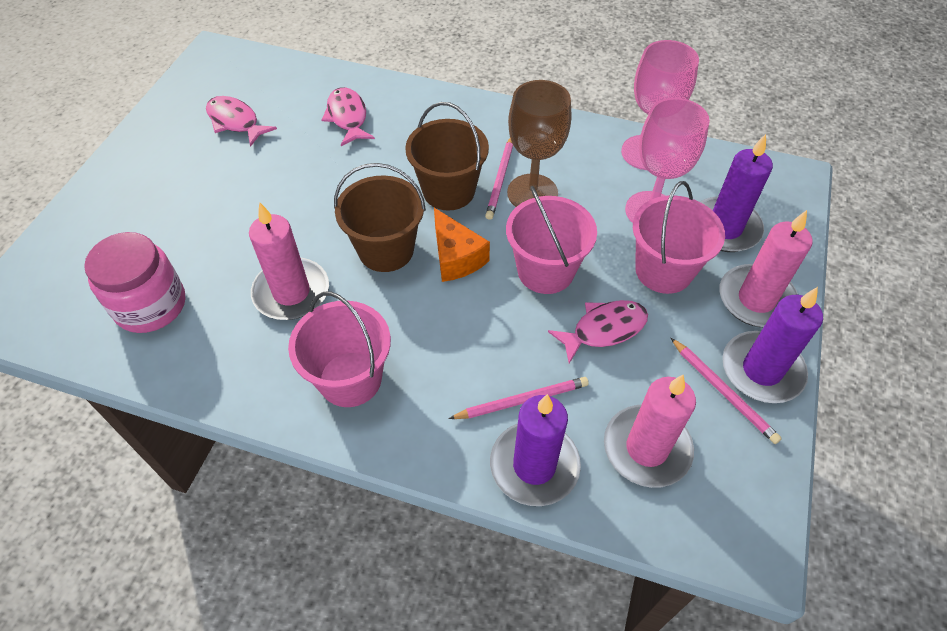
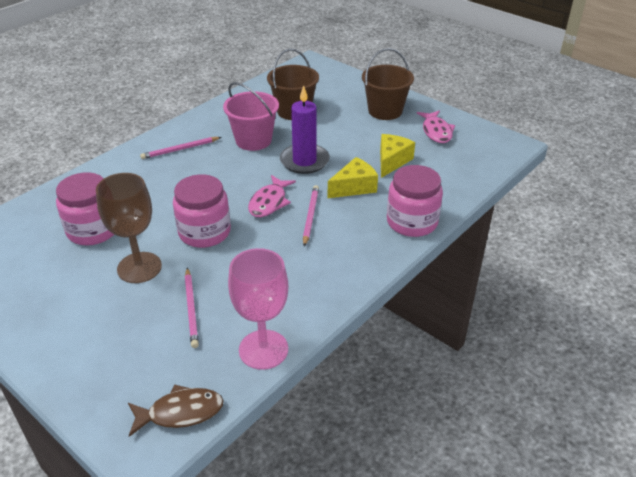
brown fish: 0 -> 1
orange cheese: 1 -> 0
pink bucket: 3 -> 1
pink candle: 3 -> 0
pink fish: 3 -> 2
pink goblet: 2 -> 1
pink jar: 1 -> 3
purple candle: 3 -> 1
yellow cheese: 0 -> 2

